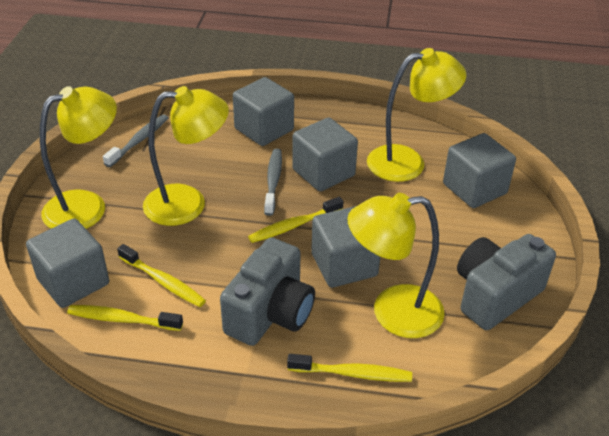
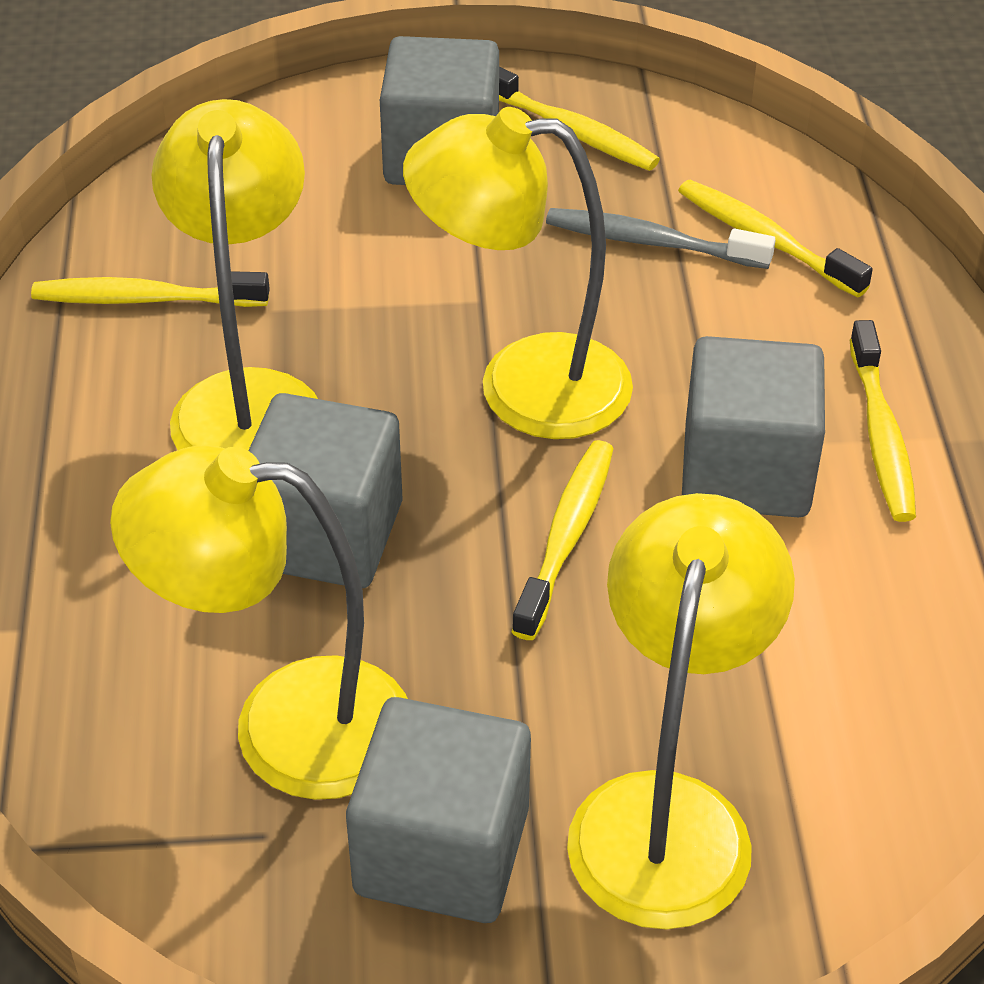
grey camera: 2 -> 0
grey cube: 5 -> 4
grey toothbrush: 2 -> 1
yellow toothbrush: 4 -> 5

